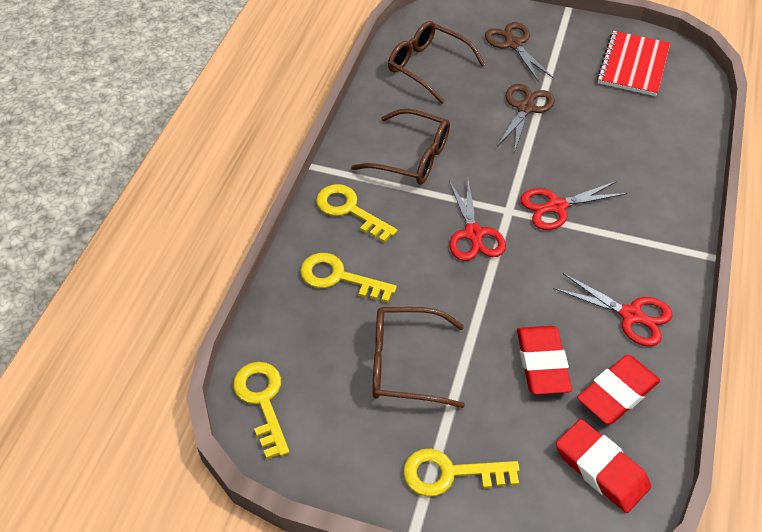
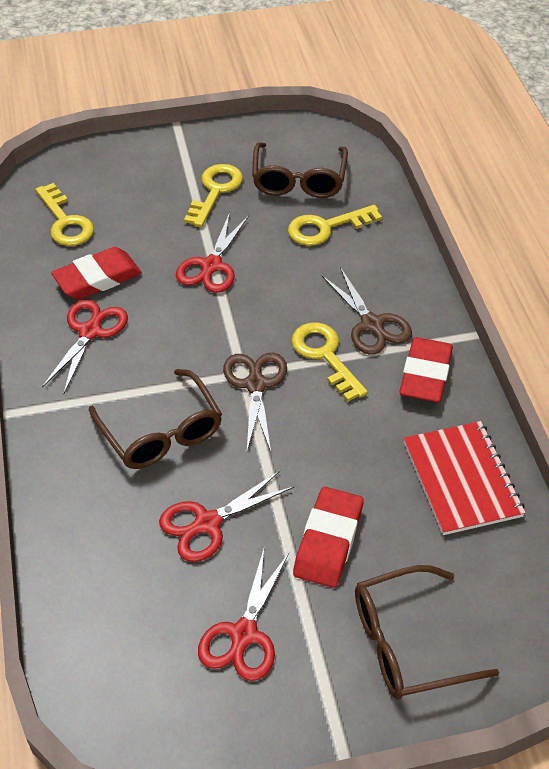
red scissors: 3 -> 4

